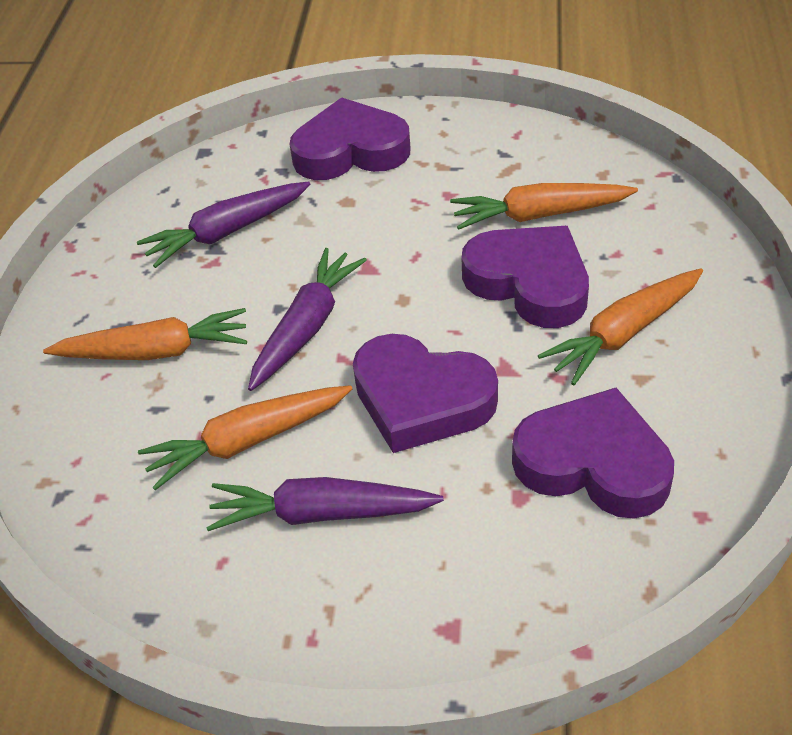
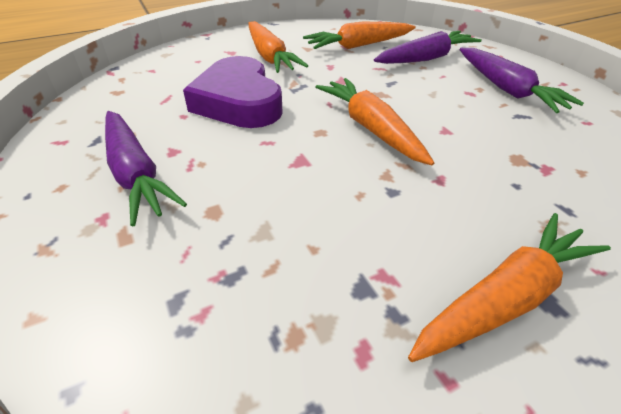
purple heart: 4 -> 1

